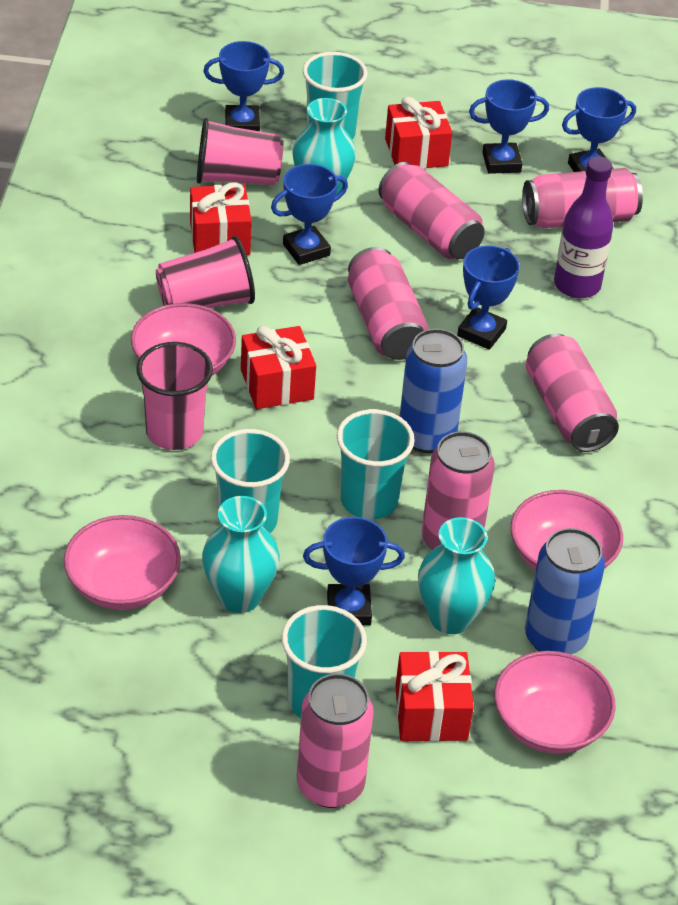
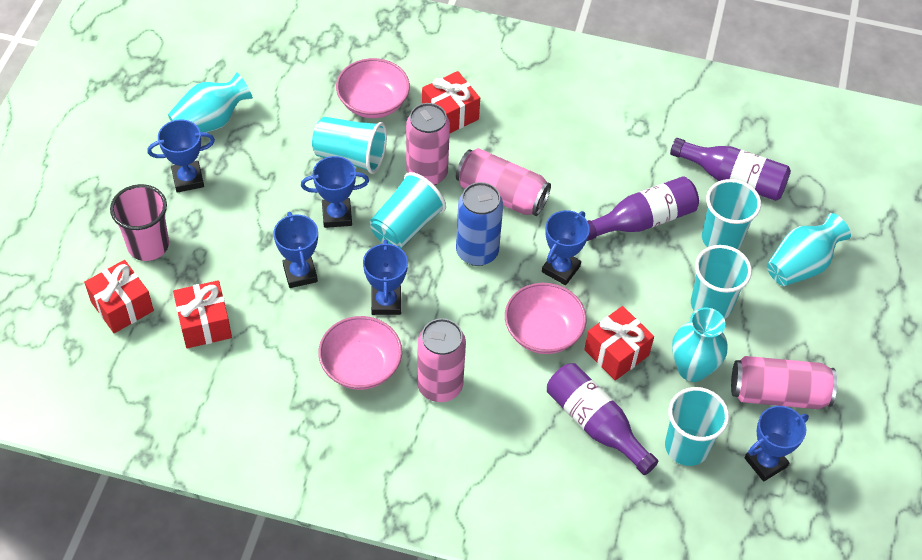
blue can: 2 -> 1
pink bowl: 4 -> 3
pink can: 6 -> 4
pink cup: 3 -> 1
purple bottle: 1 -> 3
turquoise cup: 4 -> 5

